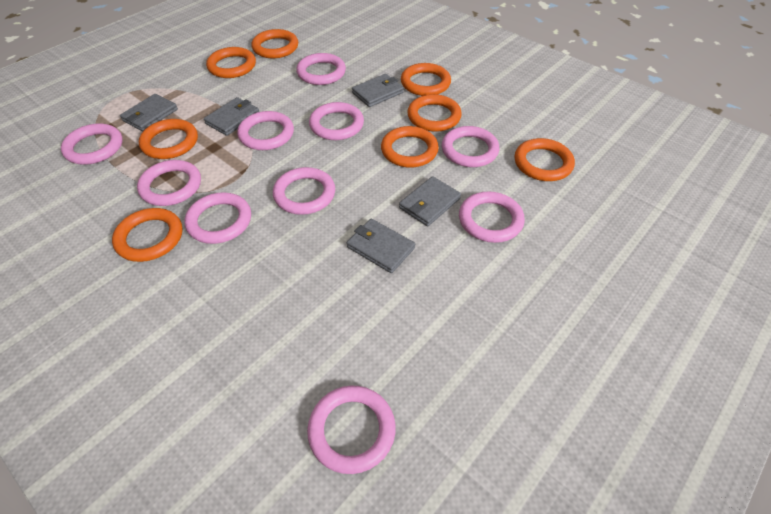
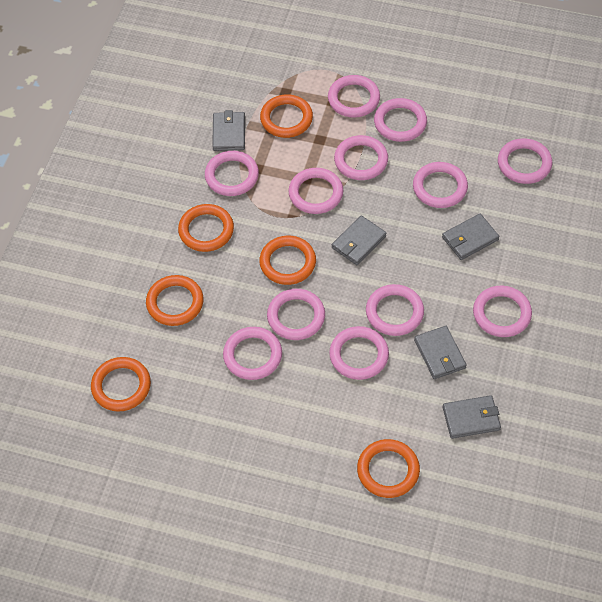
orange ring: 8 -> 6
pink ring: 10 -> 12

